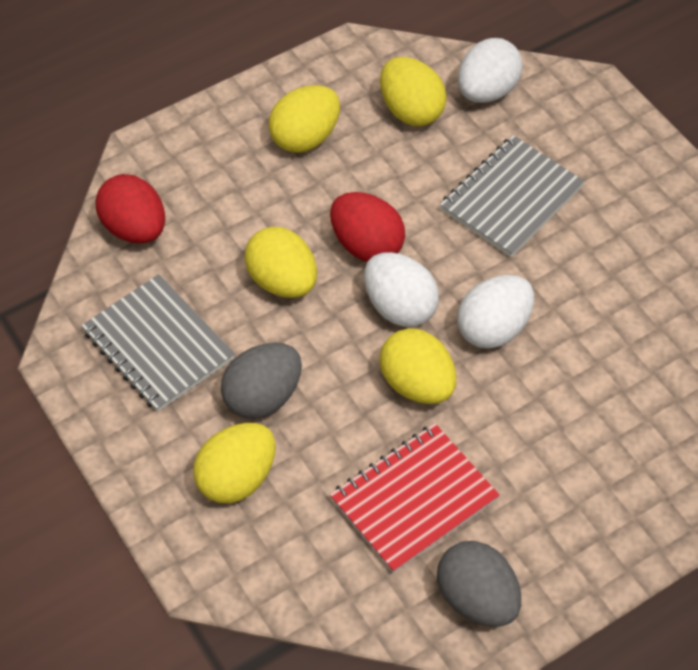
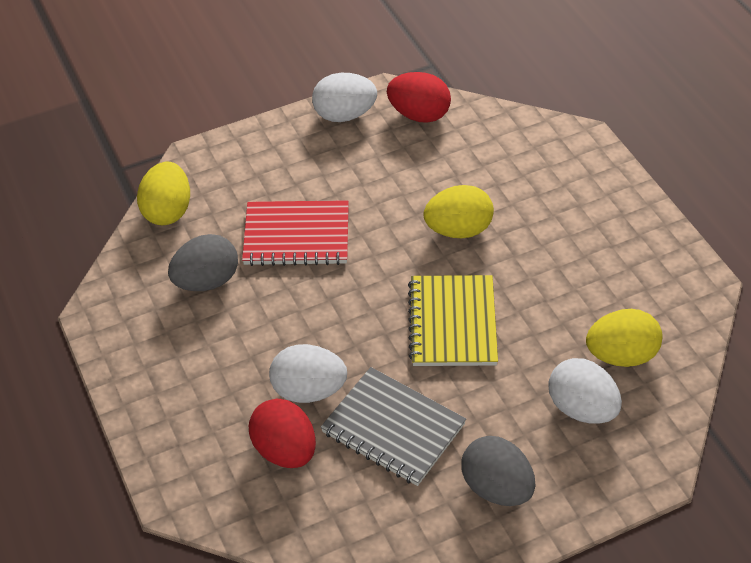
grey notebook: 2 -> 1
yellow egg: 5 -> 3
yellow notebook: 0 -> 1

